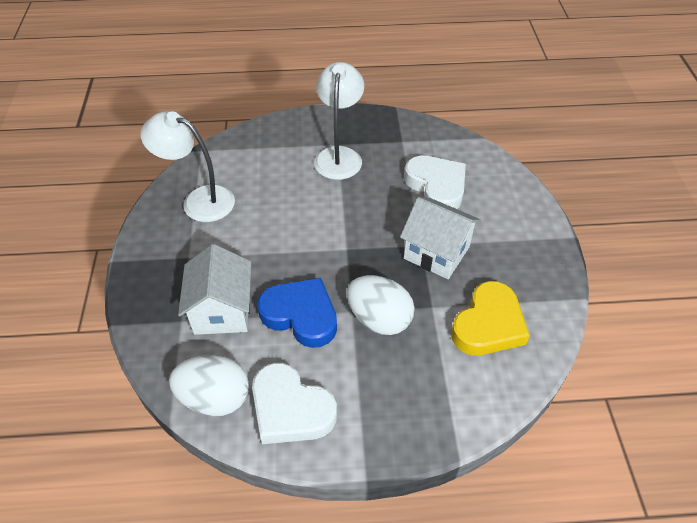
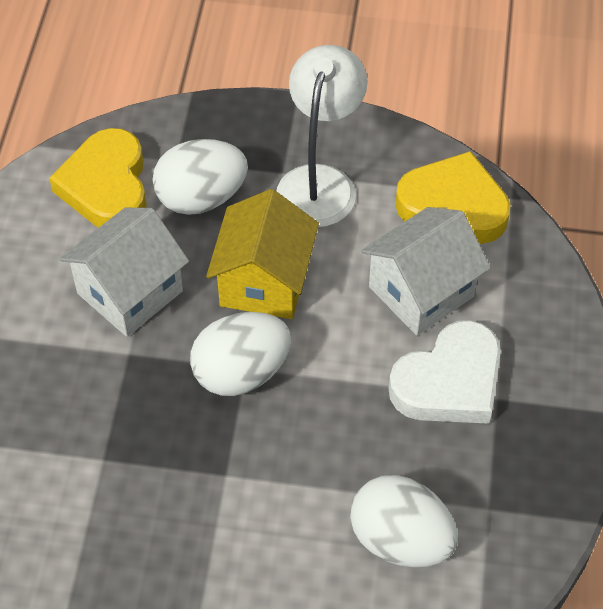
blue heart: 1 -> 0
white egg: 2 -> 3
white heart: 2 -> 1
white lamp: 2 -> 1
yellow heart: 1 -> 2
yellow house: 0 -> 1

